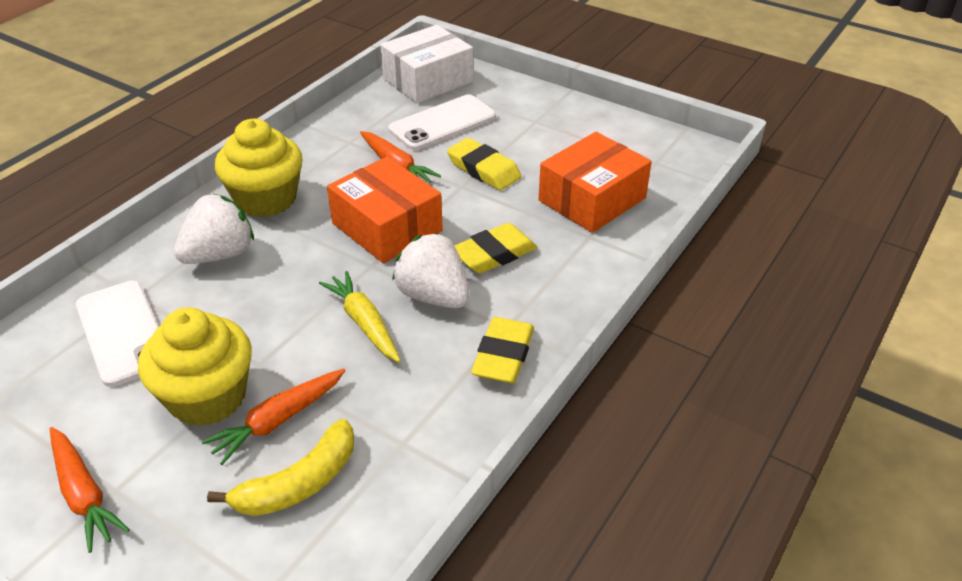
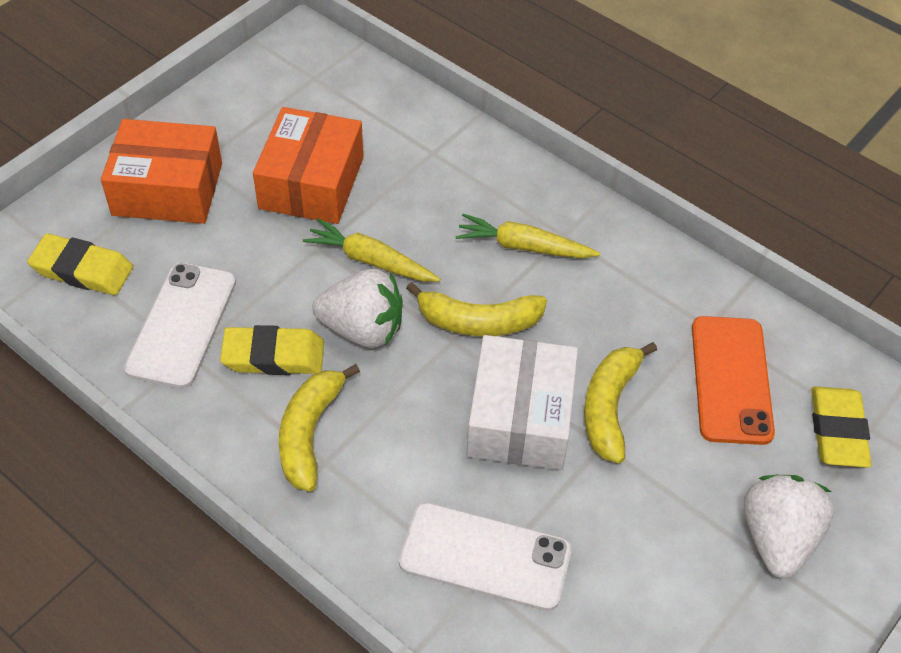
orange carrot: 3 -> 0
orange phone: 0 -> 1
yellow banana: 1 -> 3
yellow carrot: 1 -> 2
yellow cupcake: 2 -> 0

